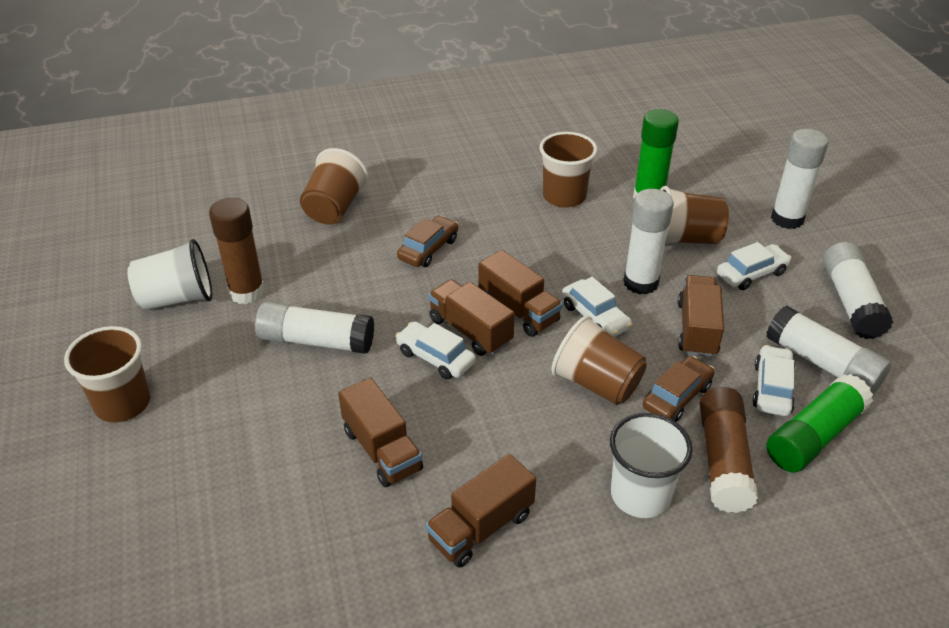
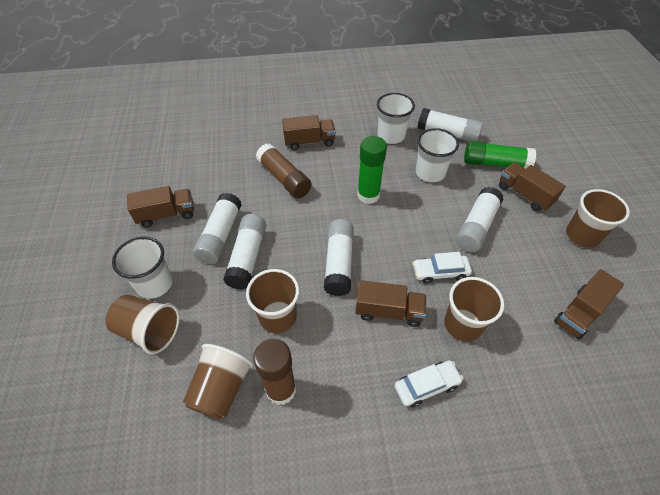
brown car: 2 -> 0
white car: 4 -> 2
white cup: 2 -> 3

